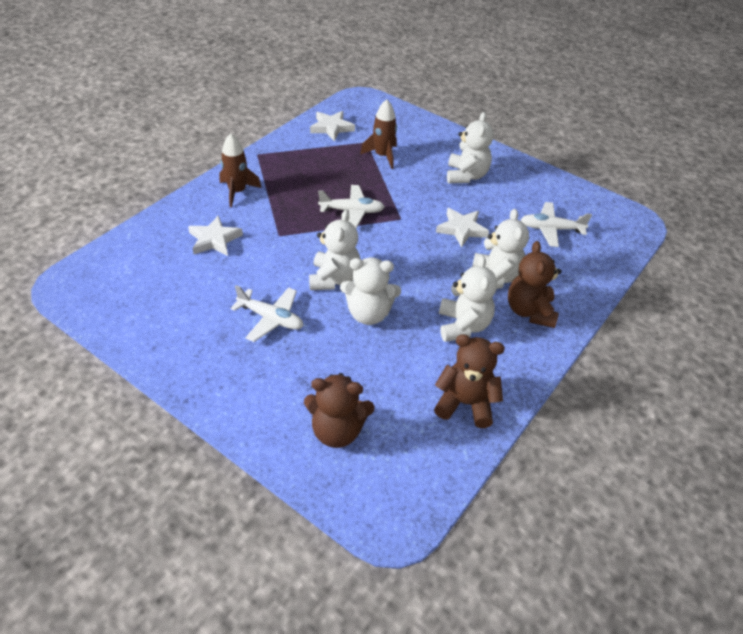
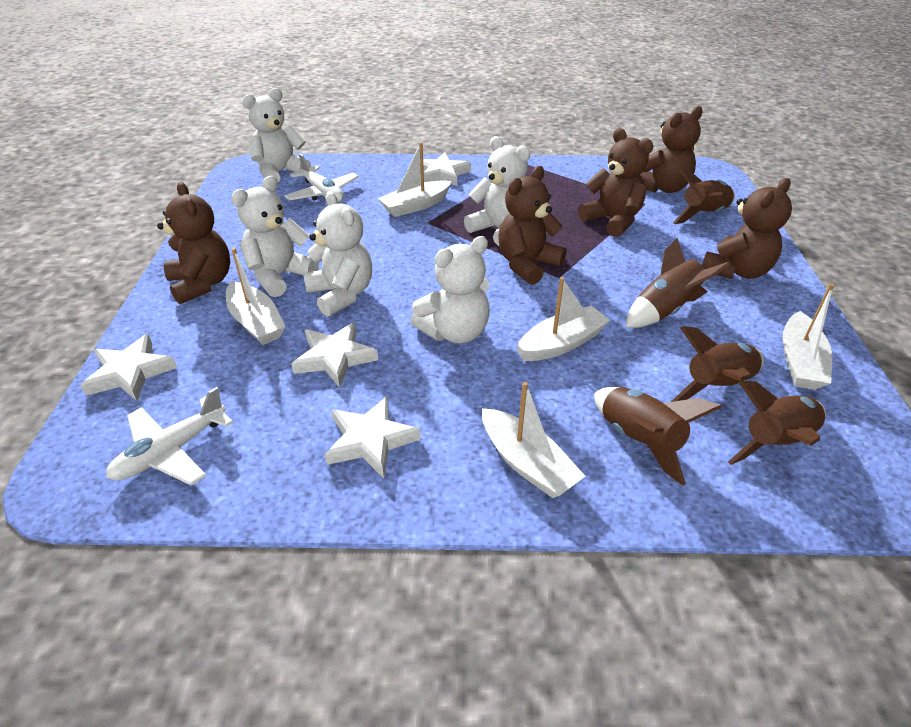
brown rocket: 2 -> 5
brown teddy bear: 3 -> 5
white boat: 0 -> 5
white plane: 3 -> 2
white star: 3 -> 4

